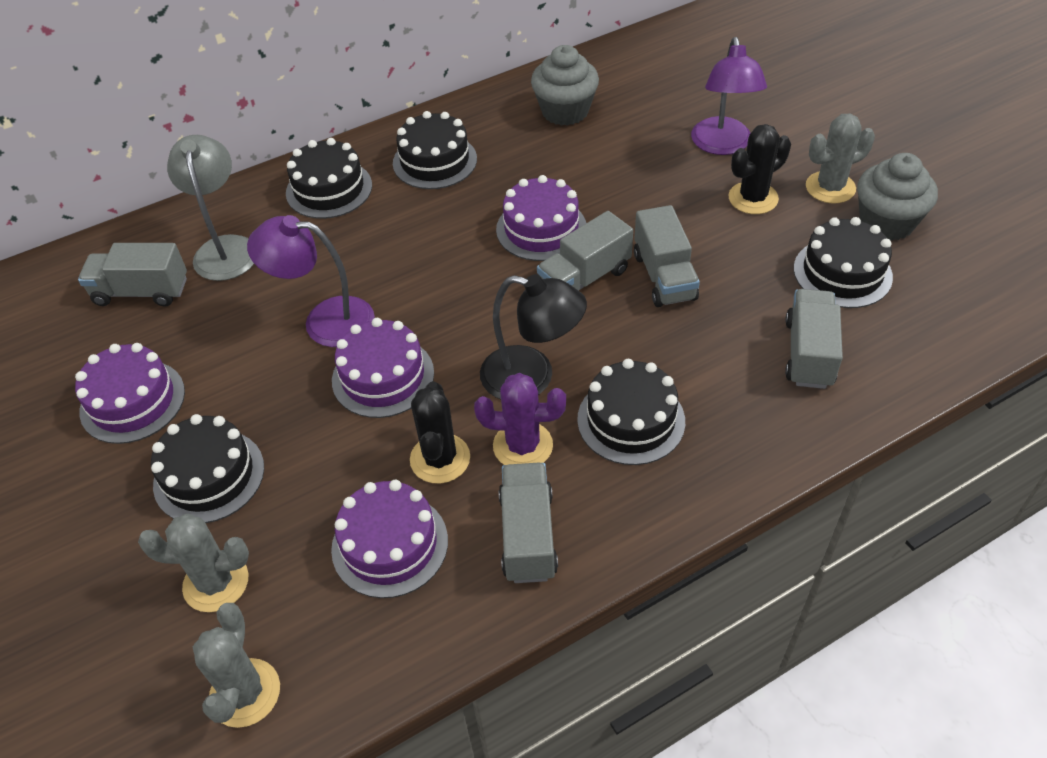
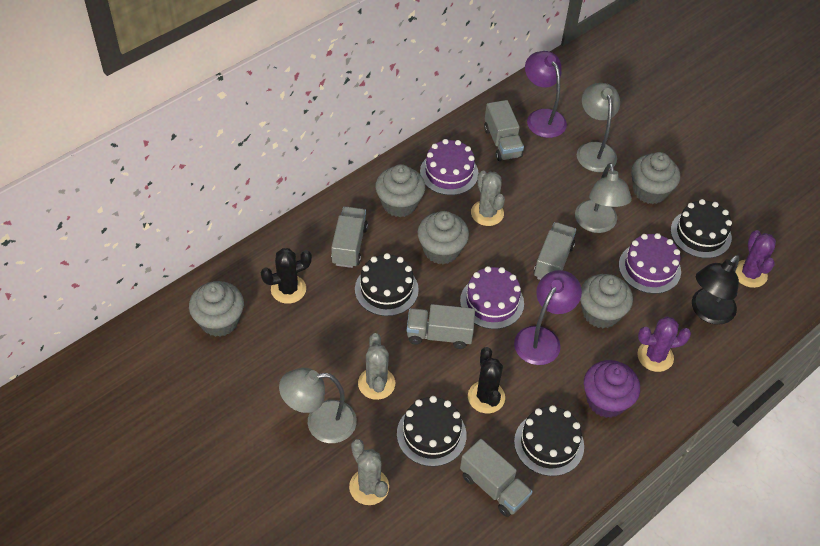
black cake: 5 -> 4
grey cupcake: 2 -> 5
grey lamp: 1 -> 3
purple cactus: 1 -> 2
purple cake: 4 -> 3
purple cupcake: 0 -> 1

